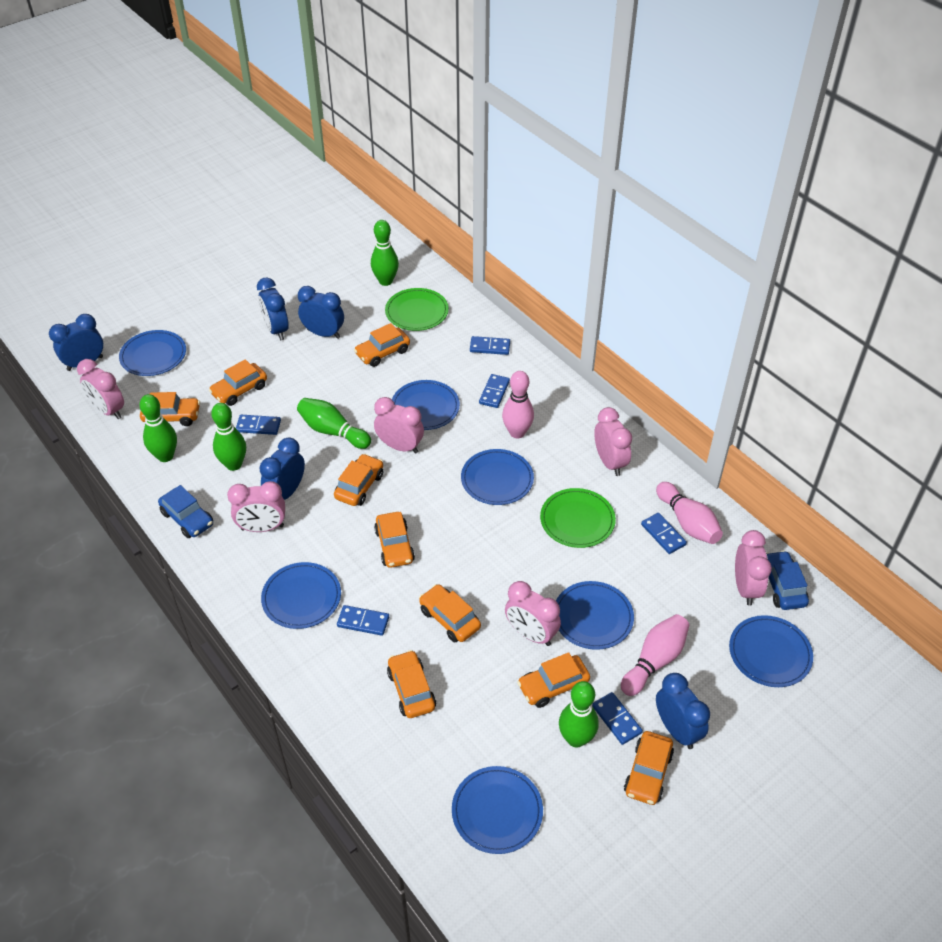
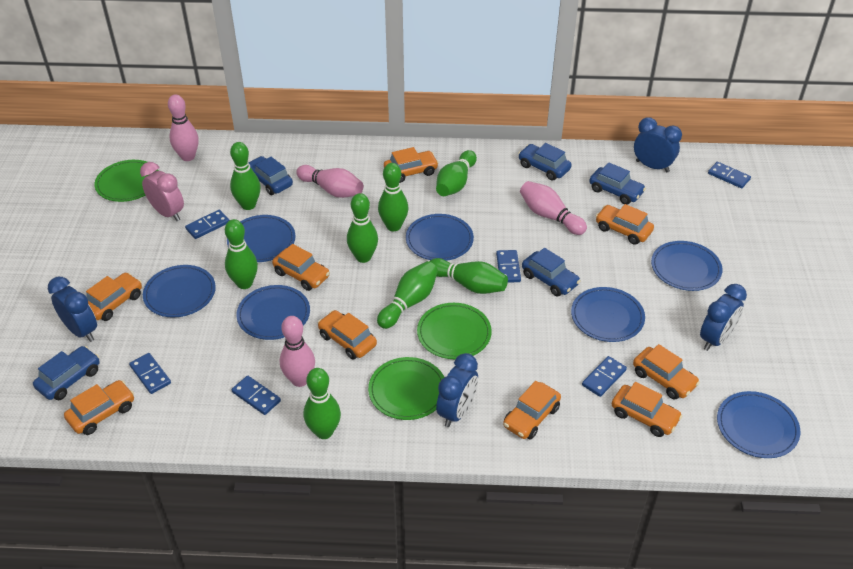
blue car: 2 -> 5
blue clock: 5 -> 4
green bowling pin: 5 -> 8
green plate: 2 -> 3
pink bowling pin: 3 -> 4
pink clock: 6 -> 1

